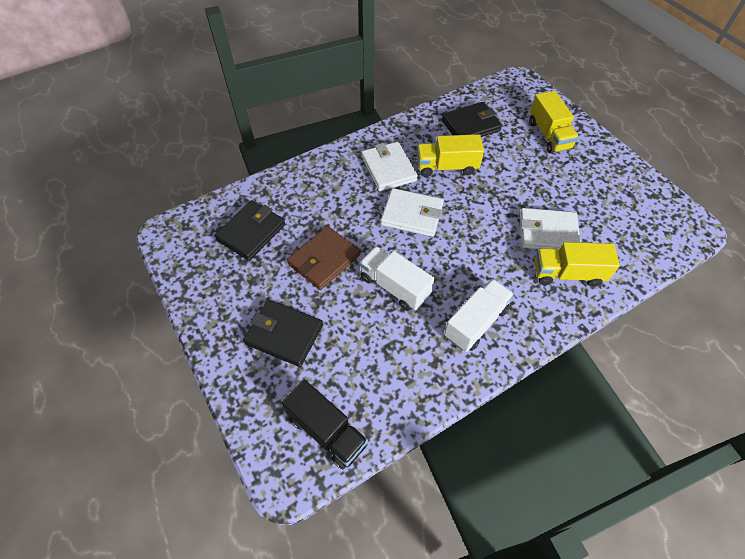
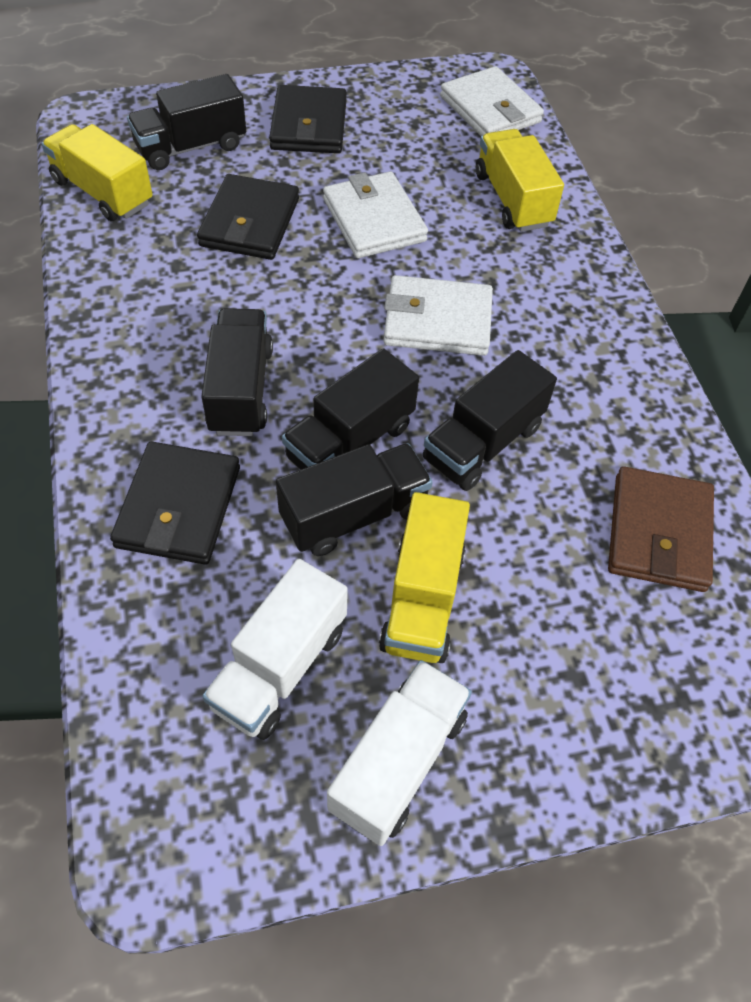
black truck: 1 -> 5

